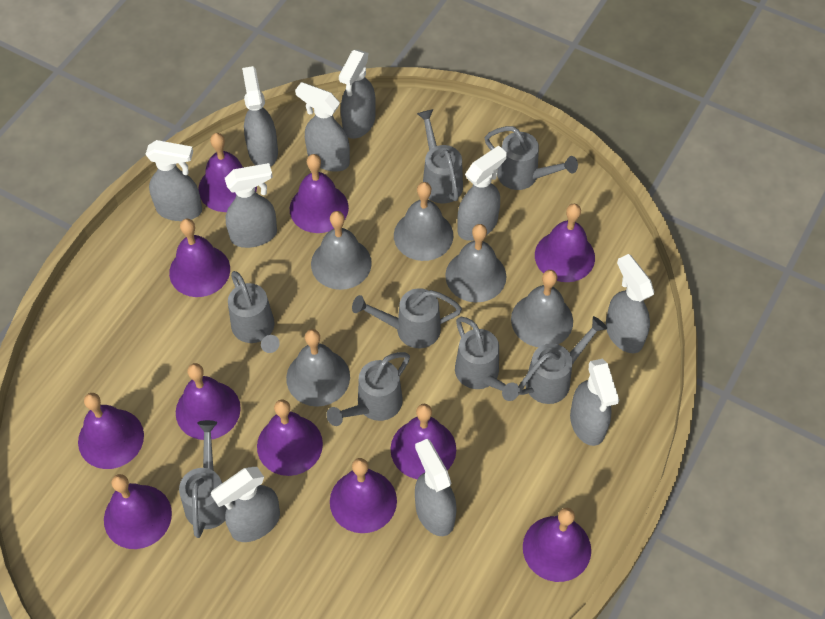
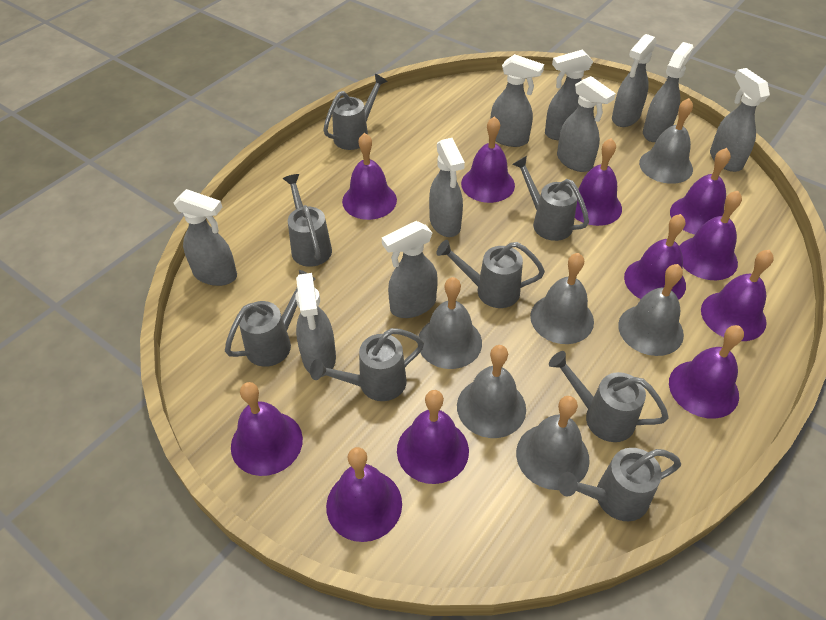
grey bell: 5 -> 6

